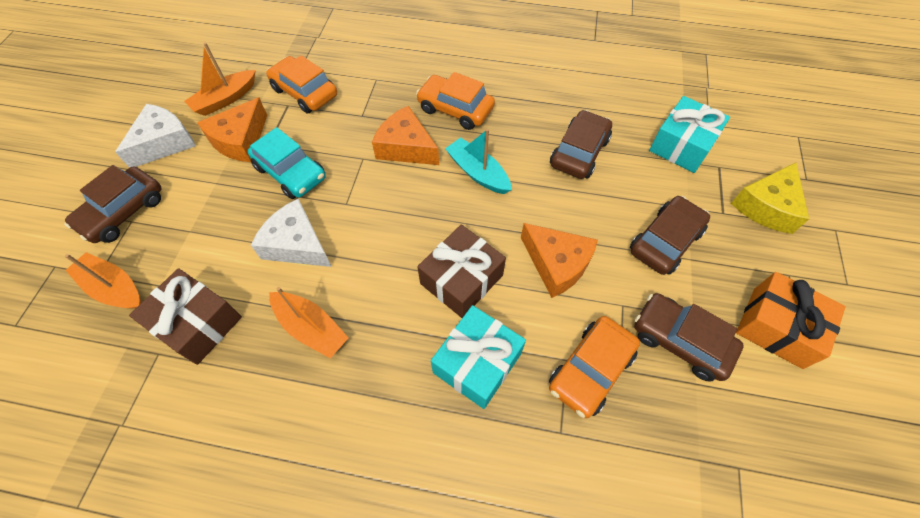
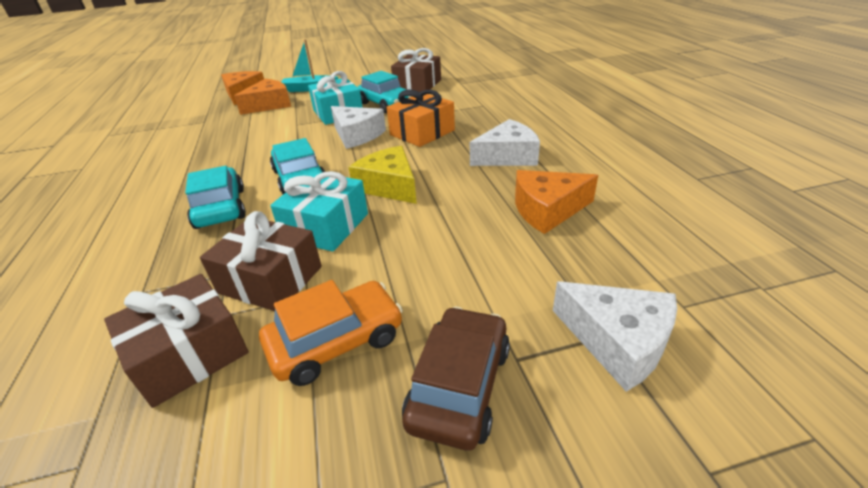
brown car: 4 -> 1
brown gift: 2 -> 3
orange boat: 3 -> 0
orange car: 3 -> 1
turquoise car: 1 -> 3
white cheese: 2 -> 3

